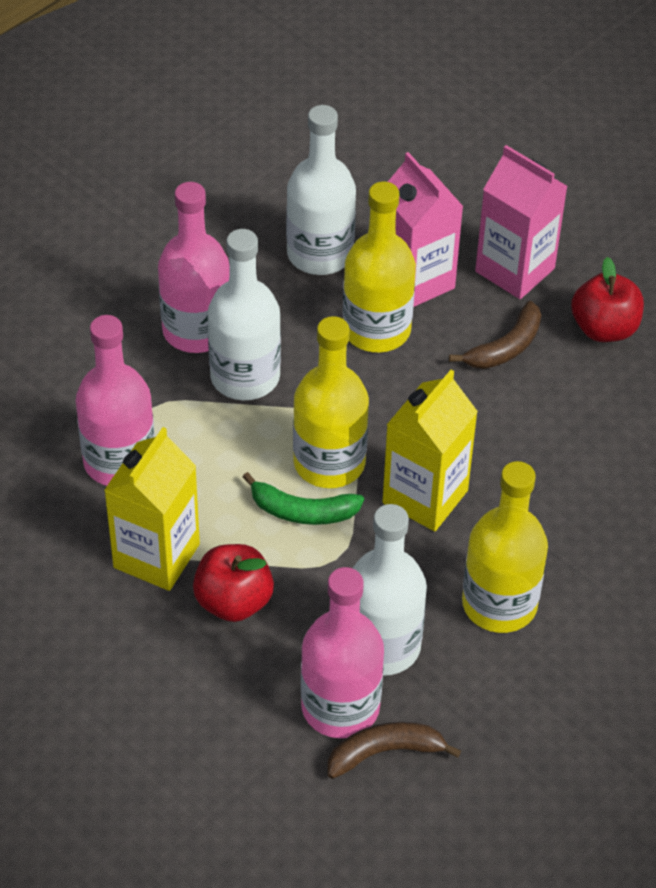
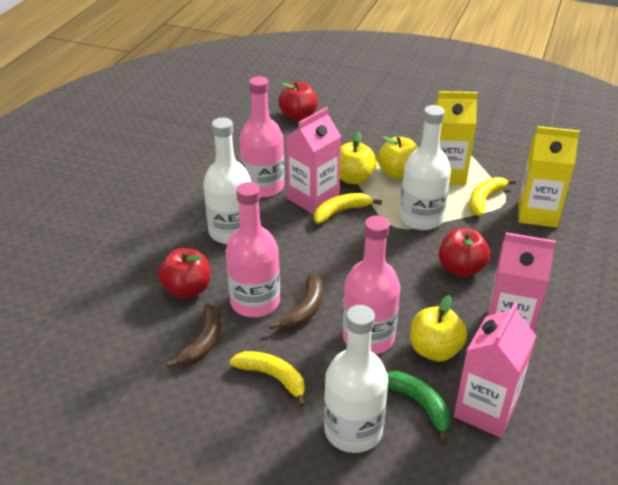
pink carton: 2 -> 3
red apple: 2 -> 3
yellow apple: 0 -> 3
yellow banana: 0 -> 3
yellow bottle: 3 -> 0

